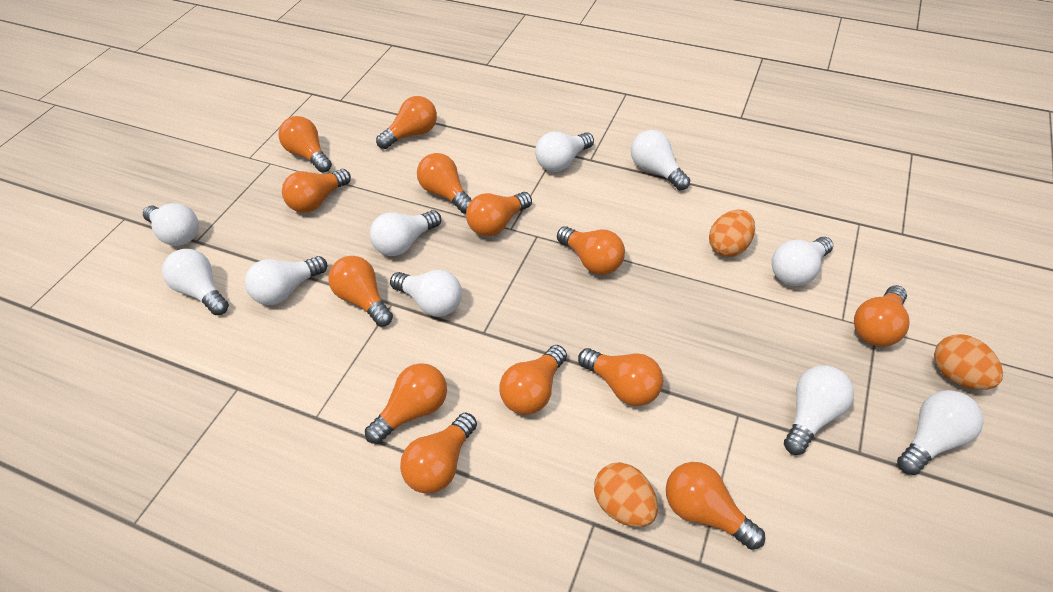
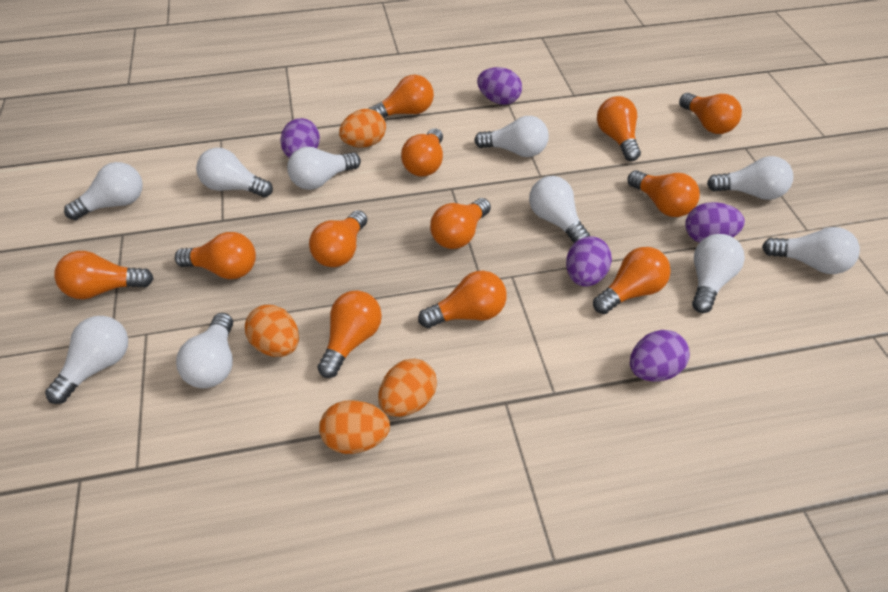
orange egg: 3 -> 4
orange light bulb: 13 -> 12
purple egg: 0 -> 5

